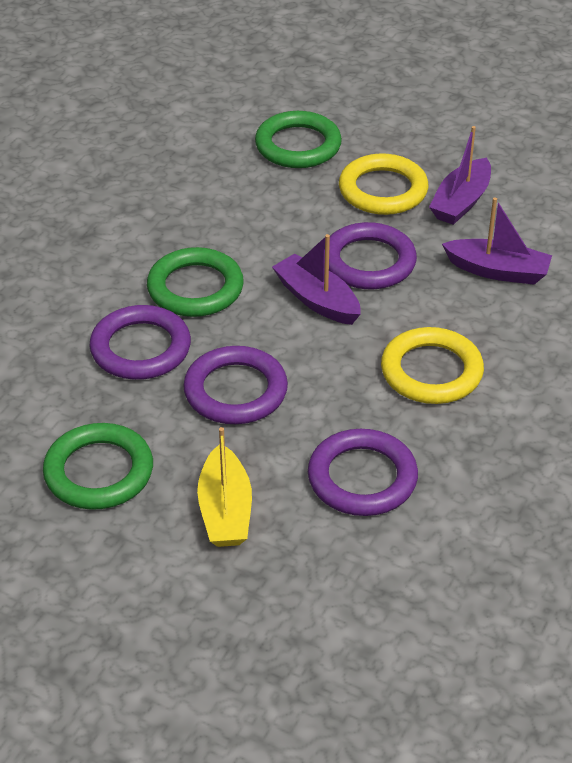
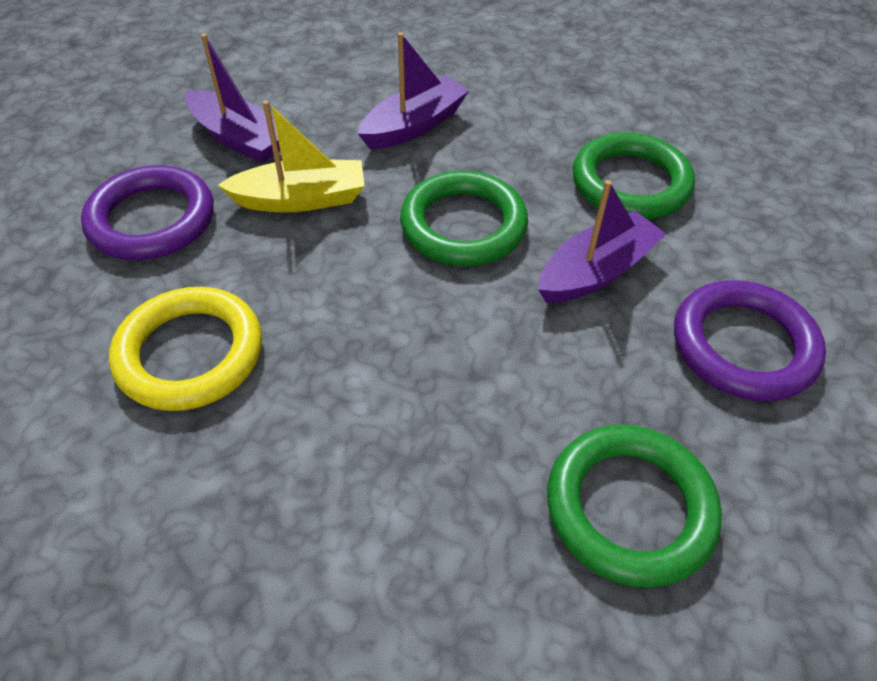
purple ring: 4 -> 2
yellow ring: 2 -> 1

